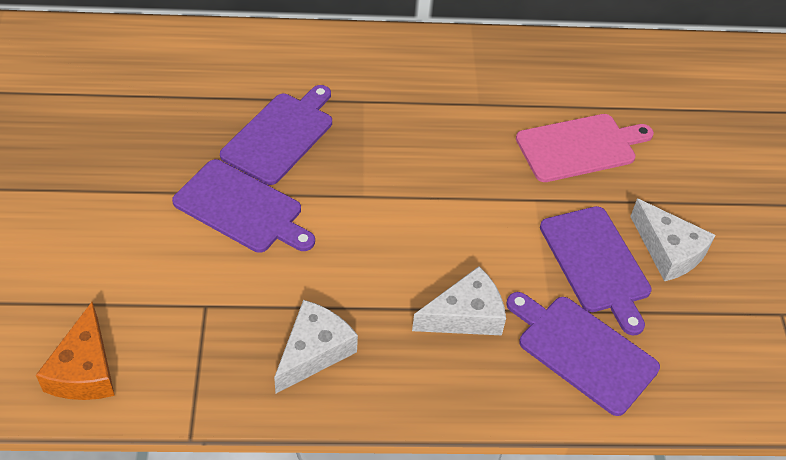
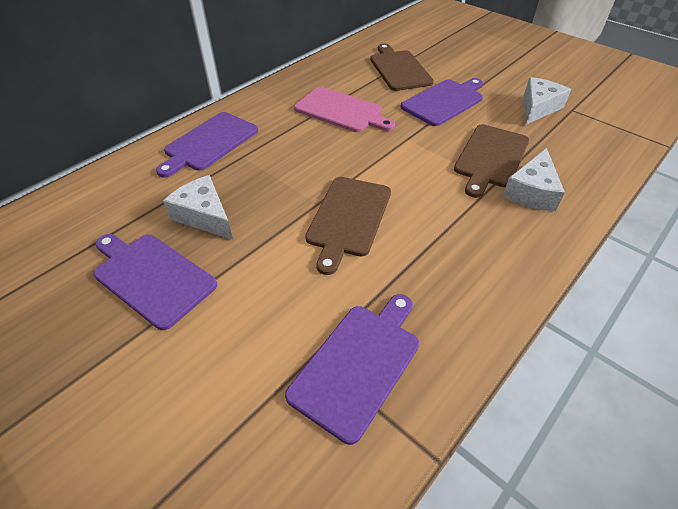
brown cutting board: 0 -> 3
orange cheese: 1 -> 0

